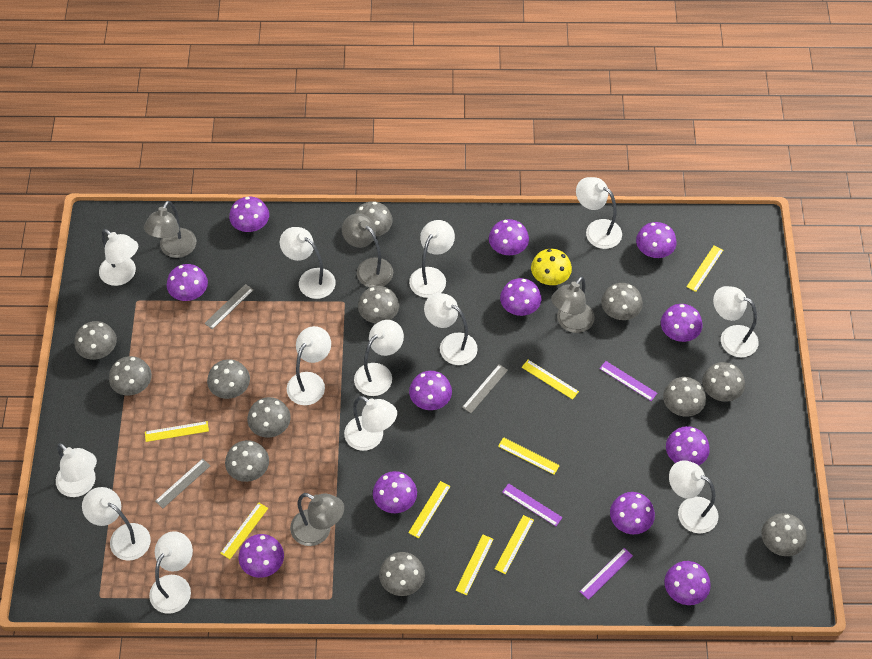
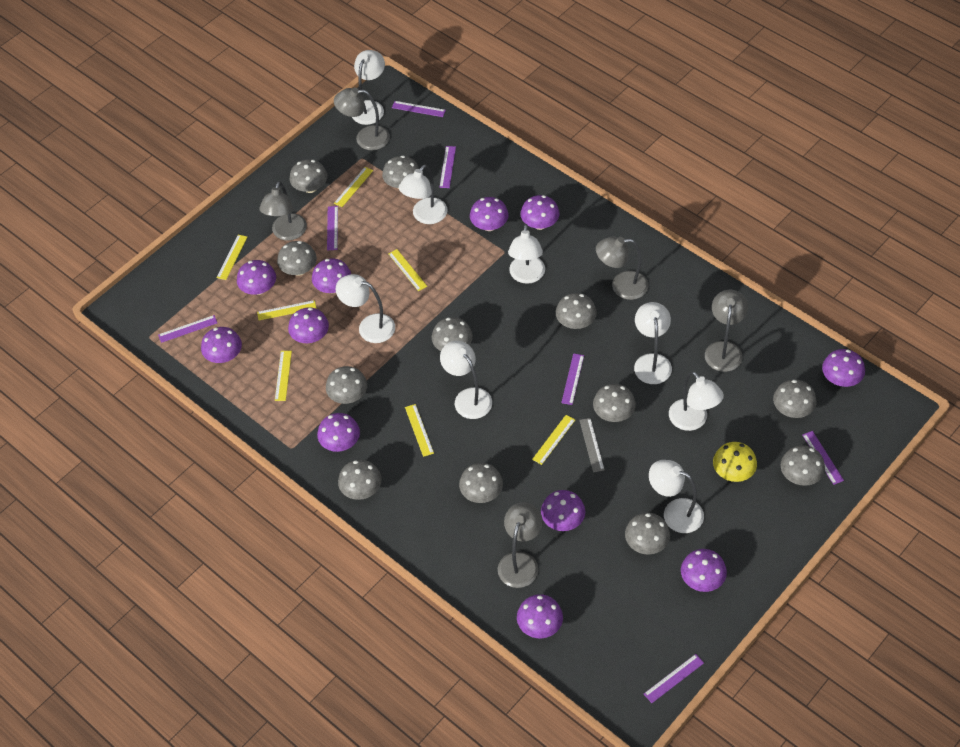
grey lamp: 4 -> 5
grey ruler: 3 -> 1
purple mushroom: 12 -> 11
purple ruler: 3 -> 7
white lamp: 13 -> 8
yellow ruler: 8 -> 7

